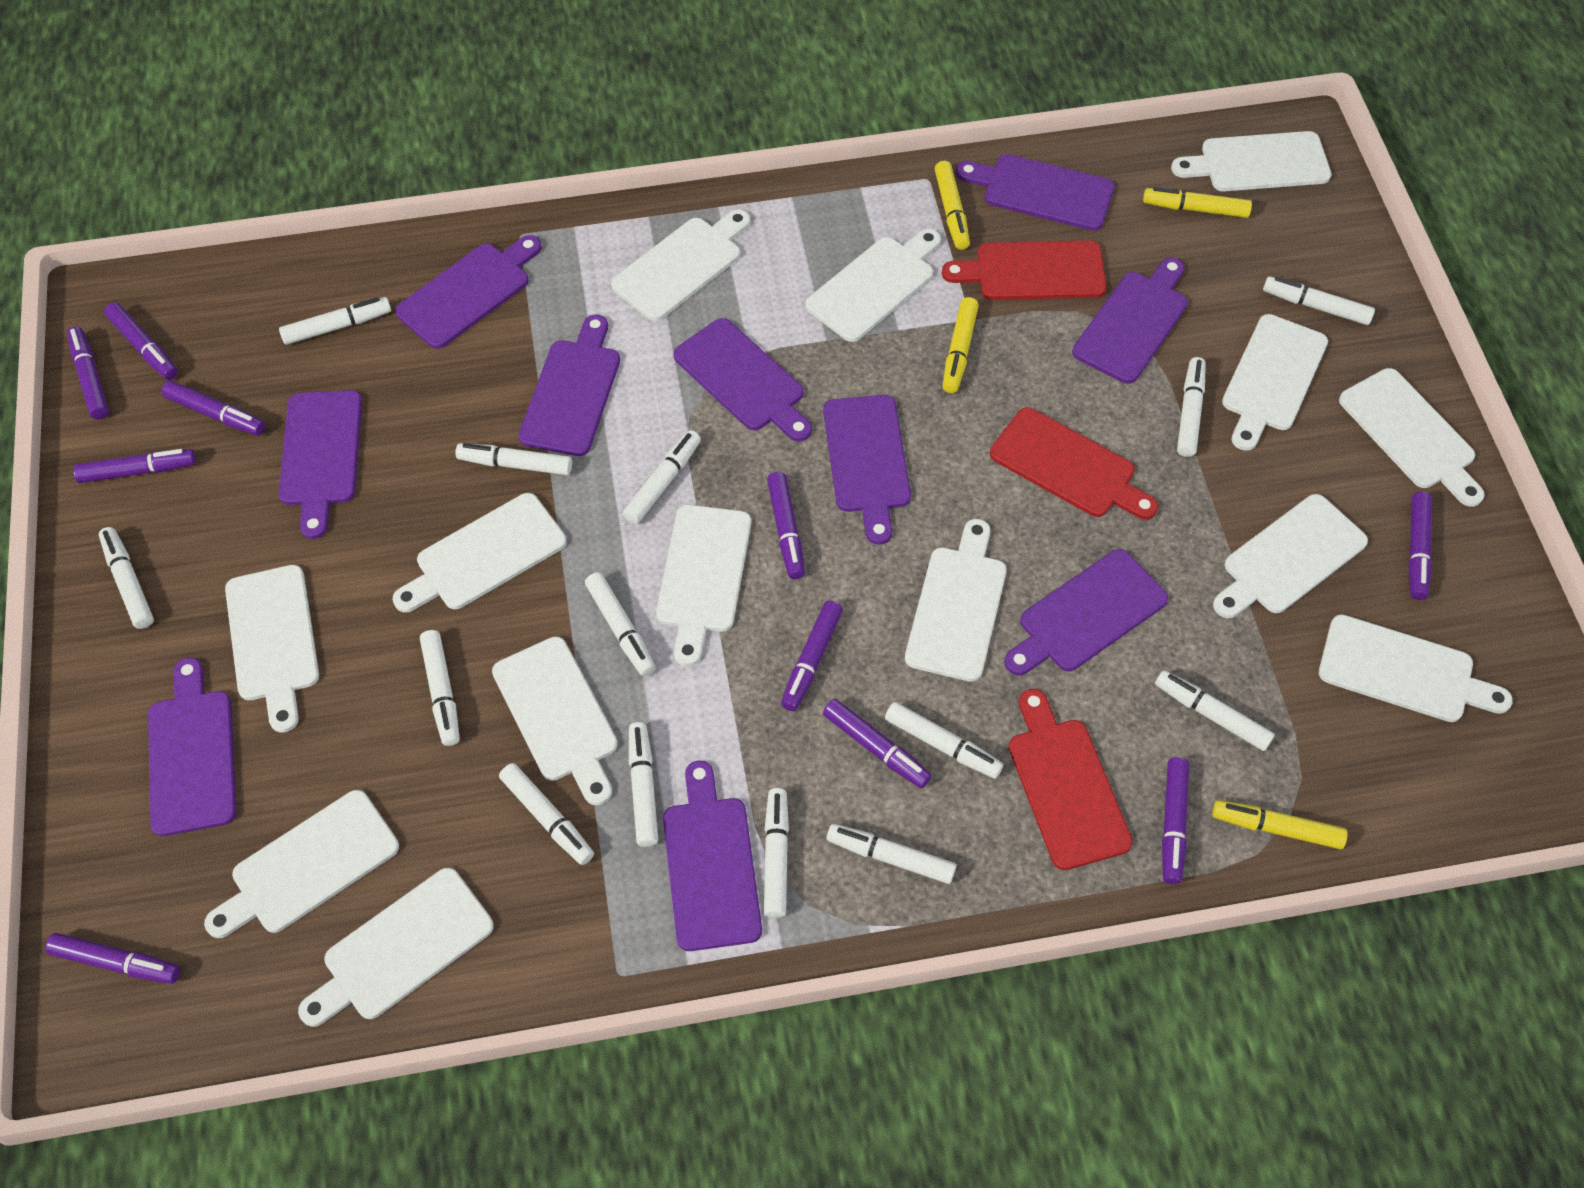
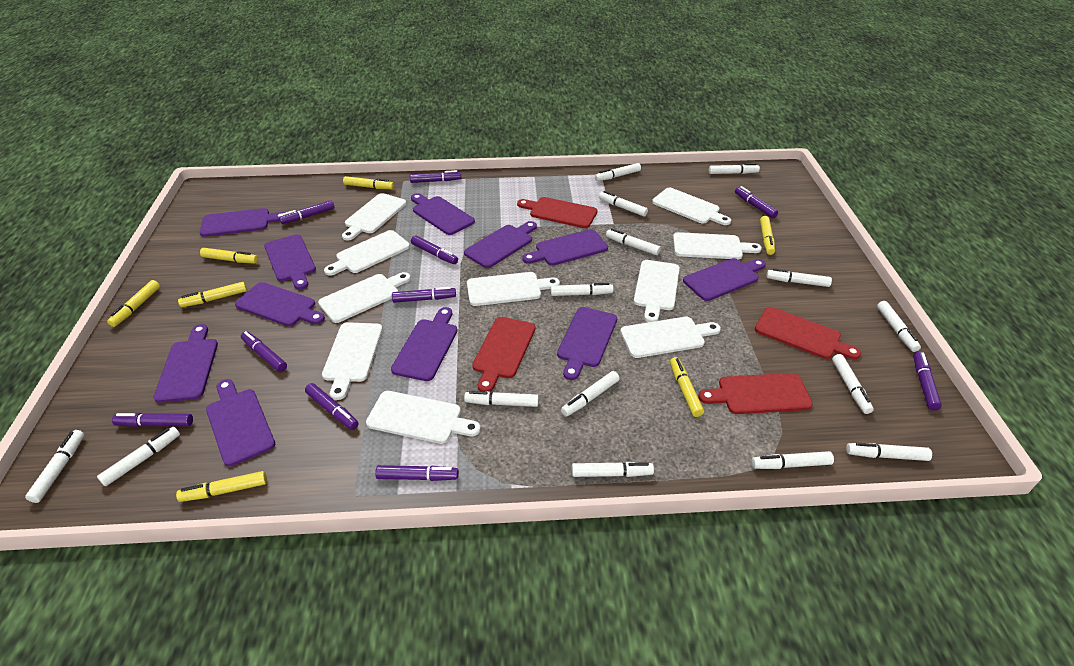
purple cutting board: 10 -> 11
red cutting board: 3 -> 4
white cutting board: 14 -> 10
white marker: 14 -> 15
yellow marker: 4 -> 7

